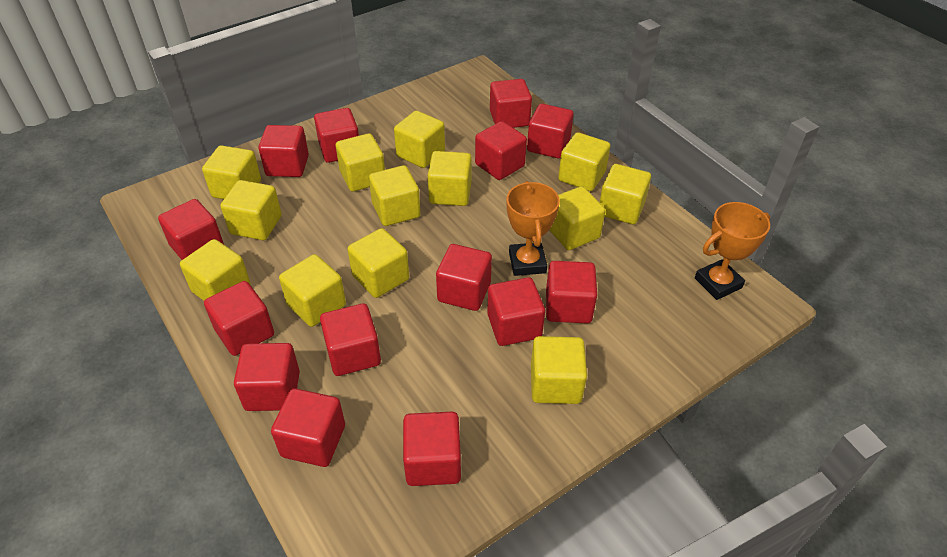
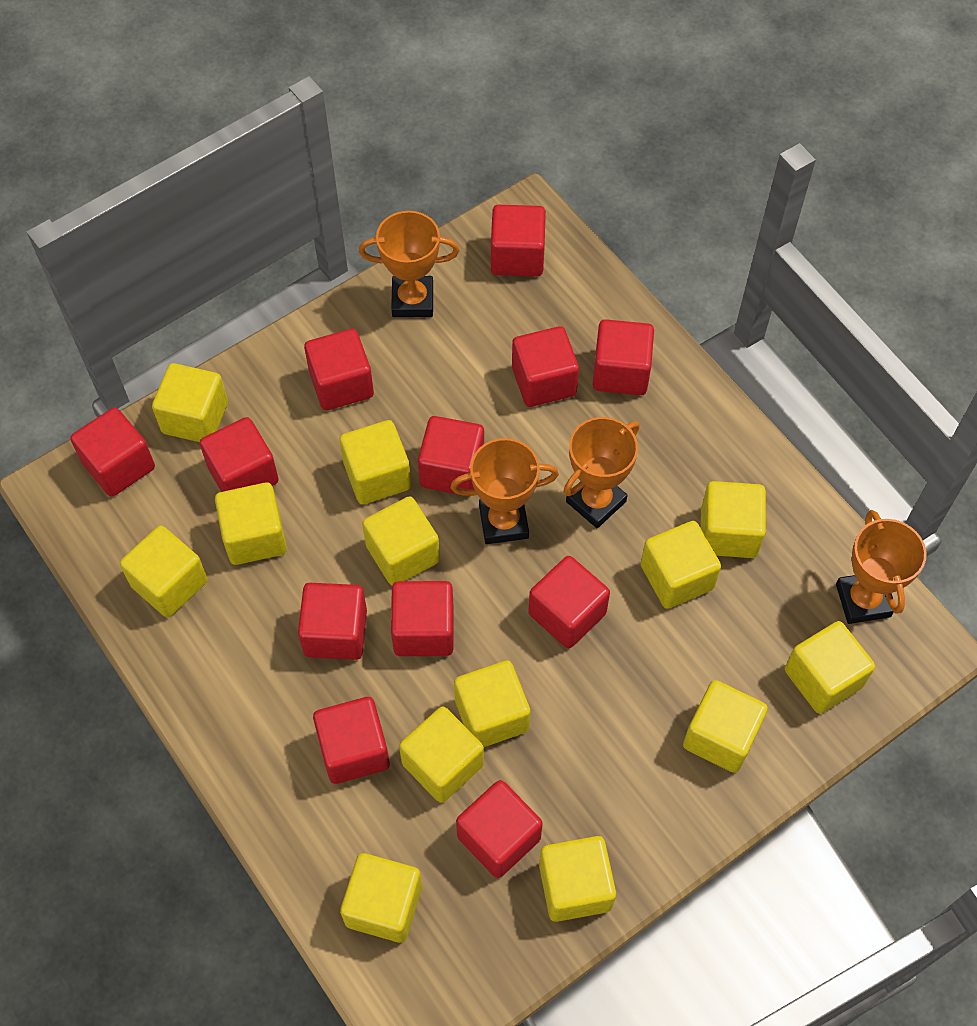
orange trophy: 2 -> 4
red cube: 14 -> 12

